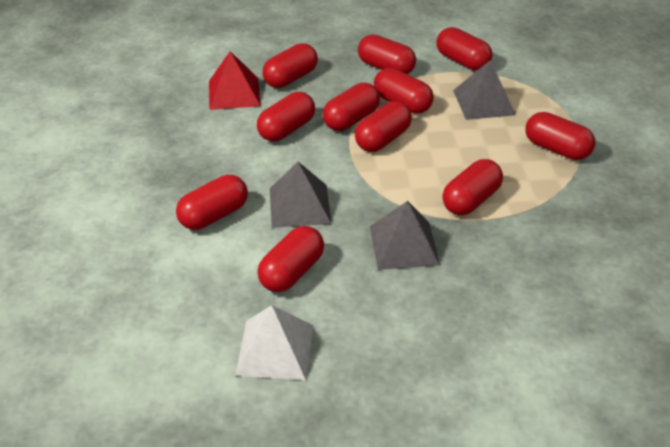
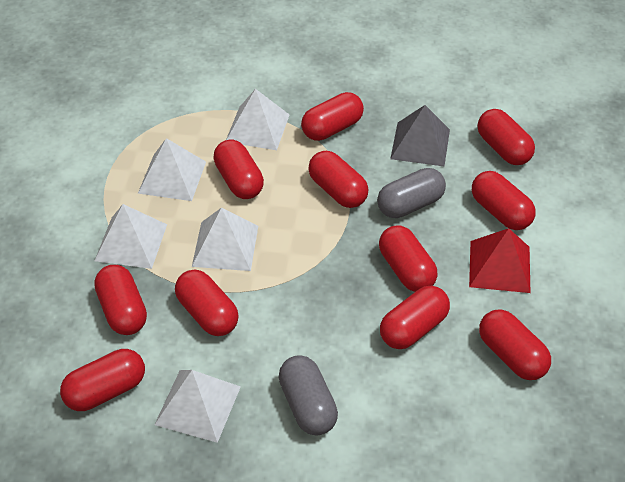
grey capsule: 0 -> 2
grey pyramid: 3 -> 1
white pyramid: 1 -> 5

